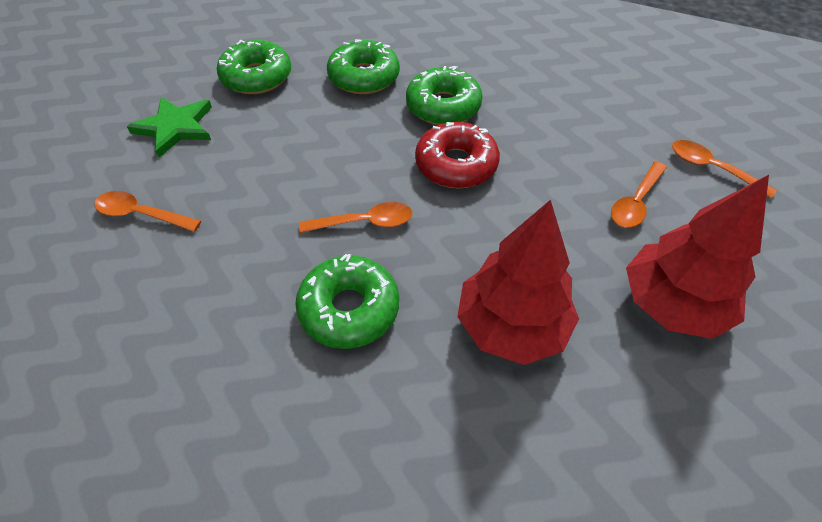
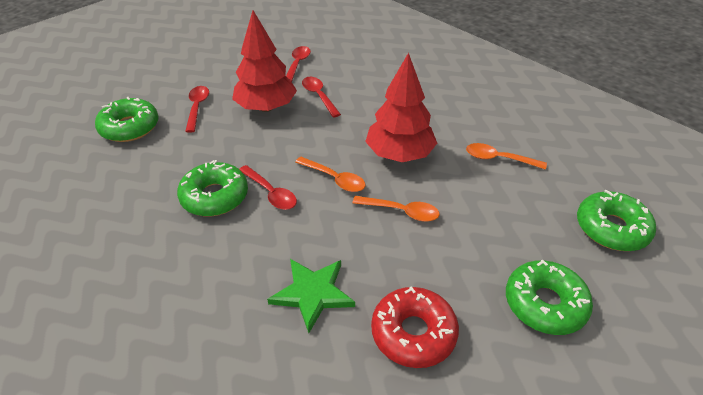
orange spoon: 4 -> 3
red spoon: 0 -> 4

